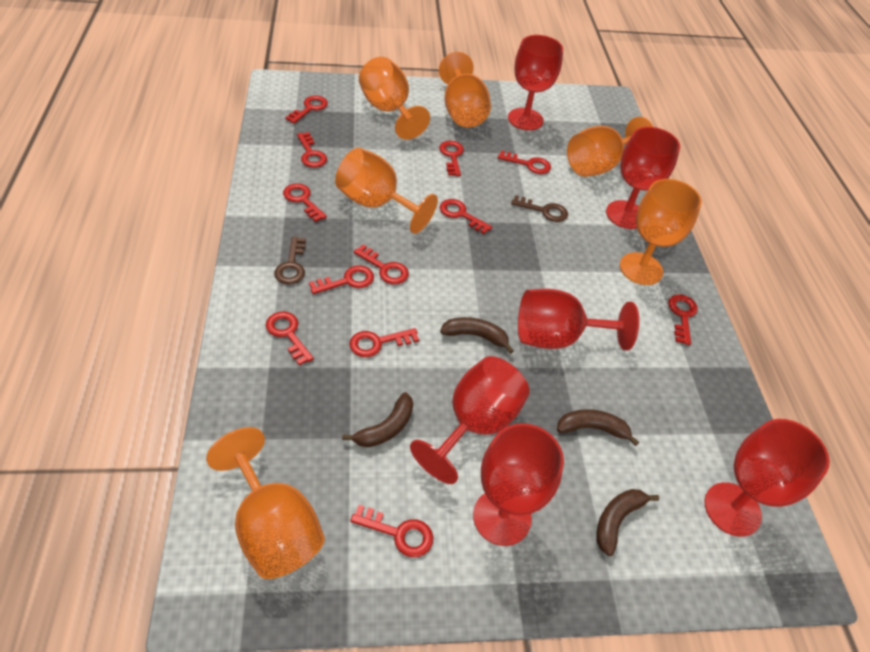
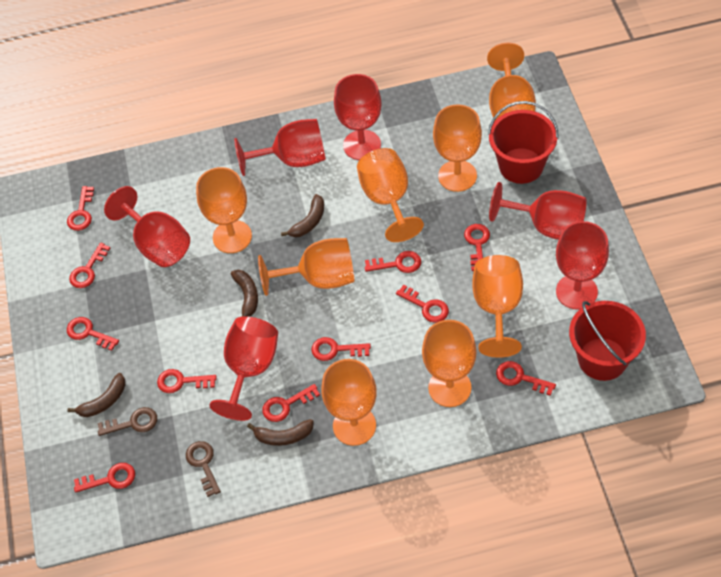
orange goblet: 6 -> 8
red bucket: 0 -> 2
red key: 12 -> 11

